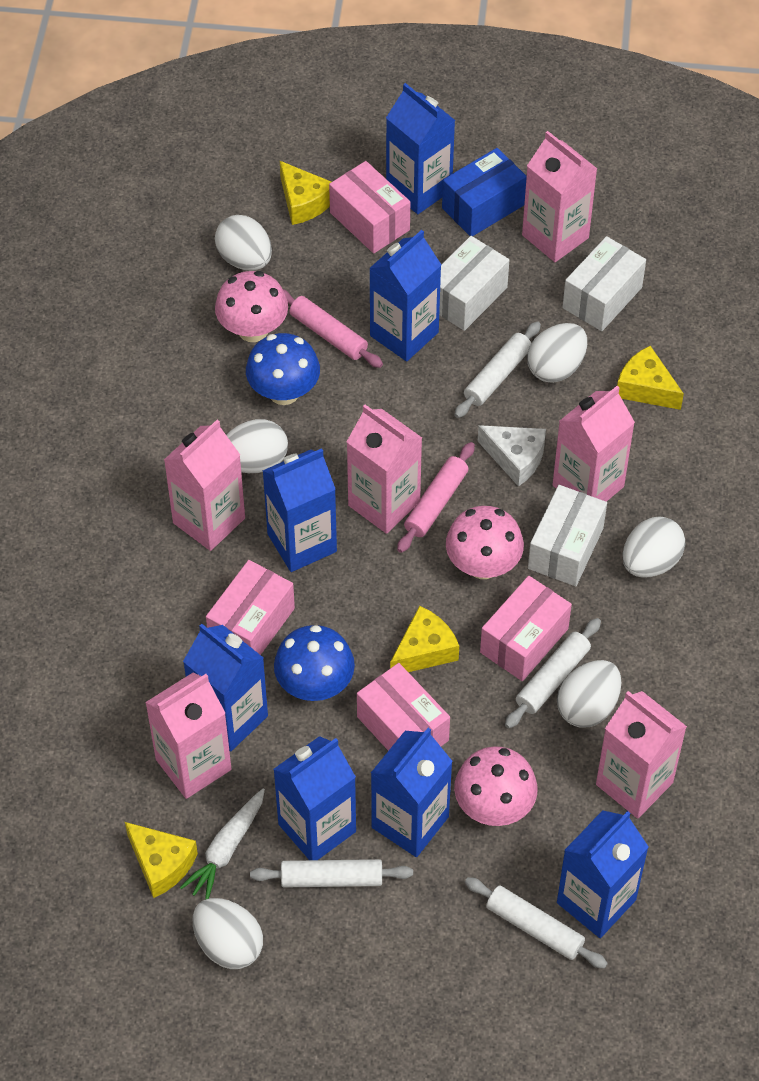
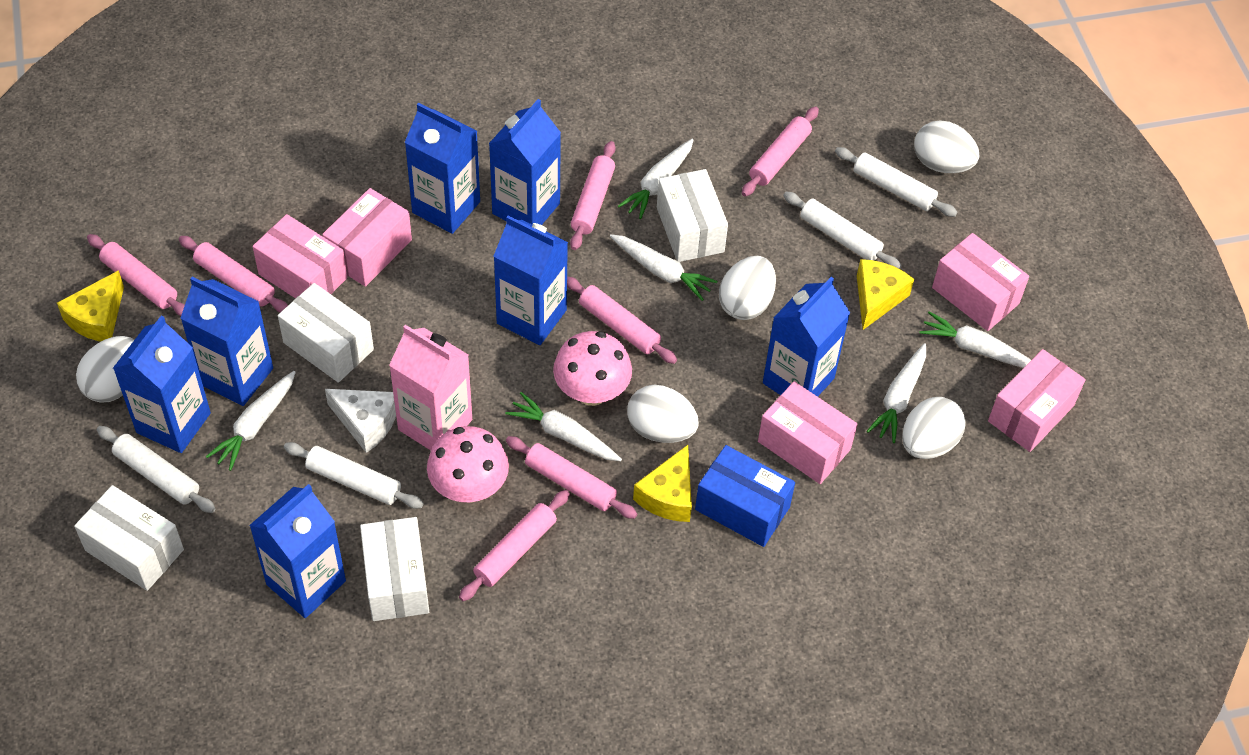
blue mushroom: 2 -> 0
pink box: 4 -> 5
pink carton: 6 -> 1
pink mushroom: 3 -> 2
pink rolling pin: 2 -> 7
white box: 3 -> 4
white carrot: 1 -> 6
white egg: 6 -> 5
yellow cheese: 4 -> 3

